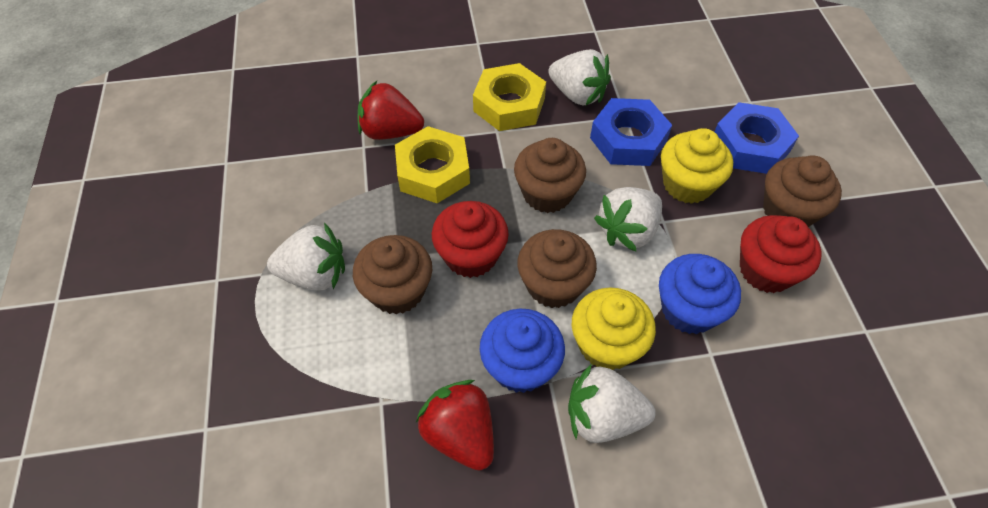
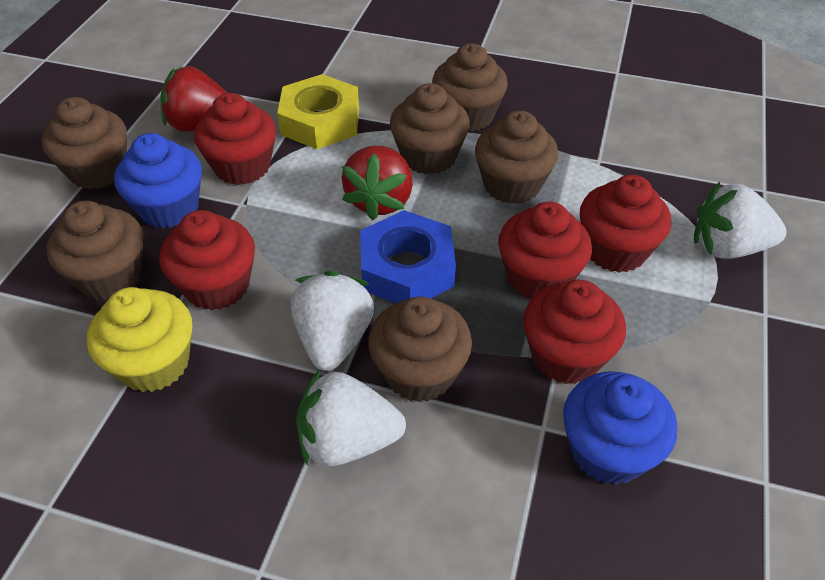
blue nut: 2 -> 1
brown cupcake: 4 -> 6
red cupcake: 2 -> 5
white strawberry: 4 -> 3
yellow cupcake: 2 -> 1
yellow nut: 2 -> 1

